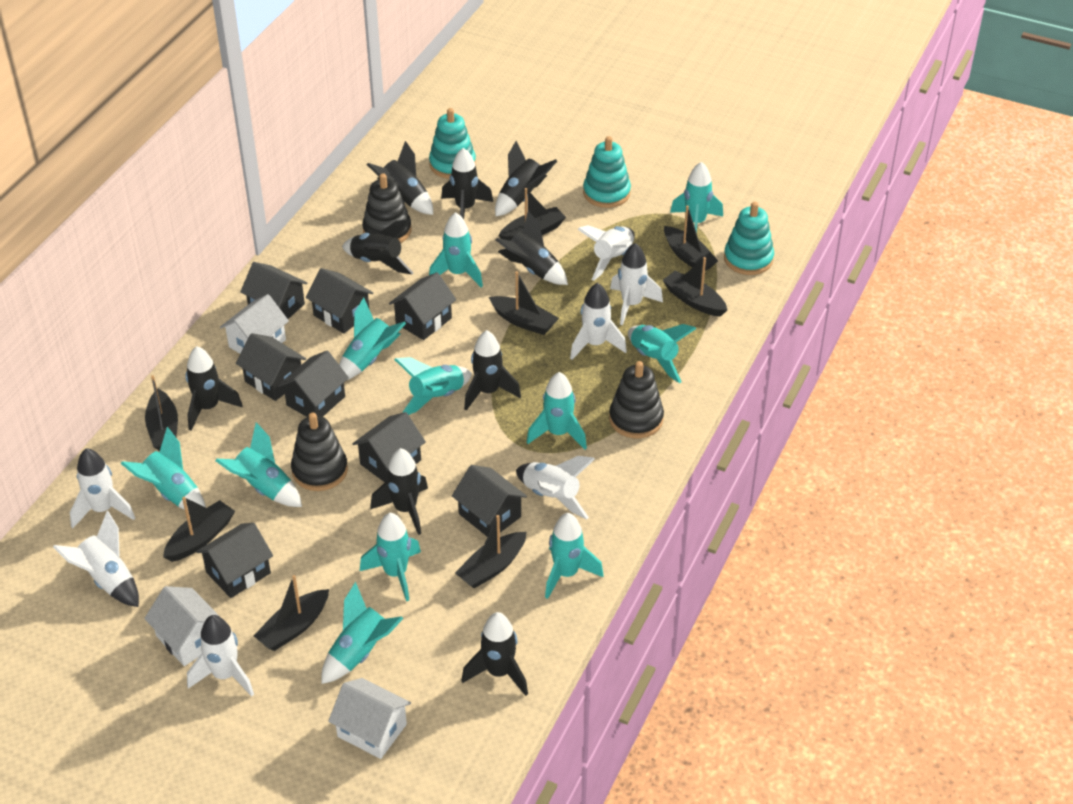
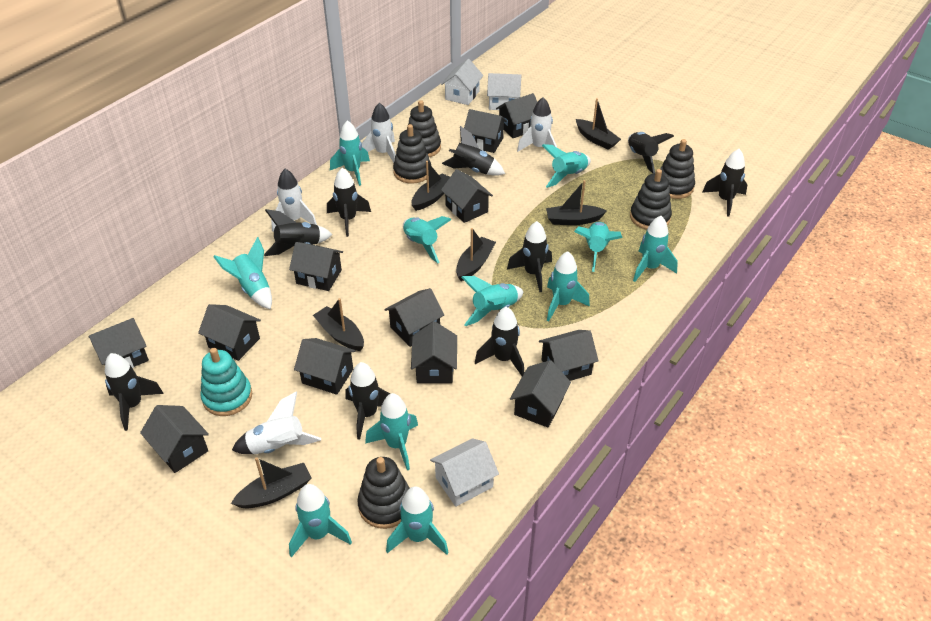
black boat: 8 -> 6
black house: 8 -> 12
black stacking toy: 3 -> 5
turquoise stacking toy: 3 -> 1
white rocket: 7 -> 4

